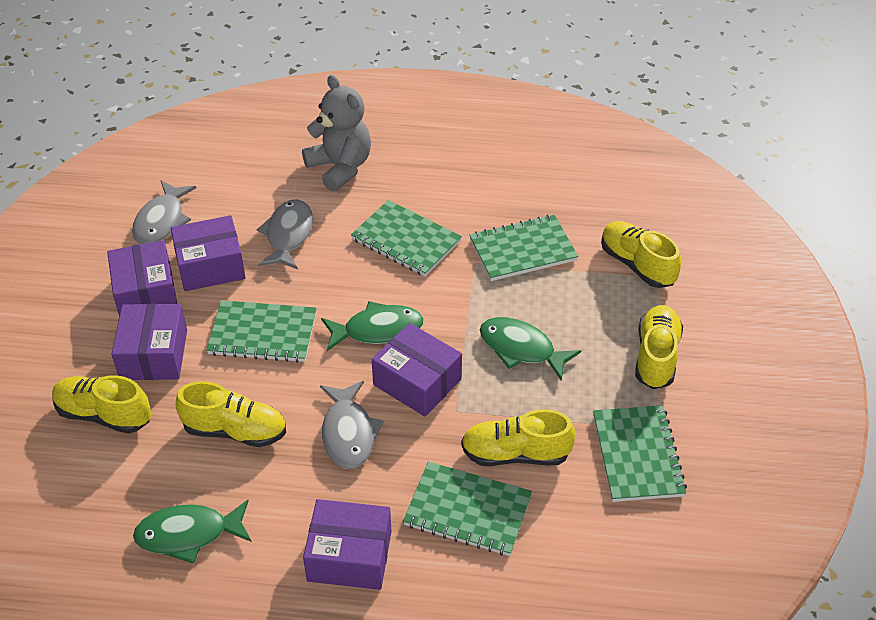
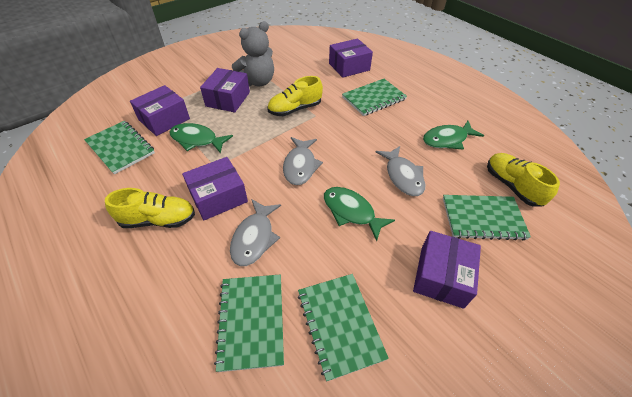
yellow shoe: 5 -> 3

